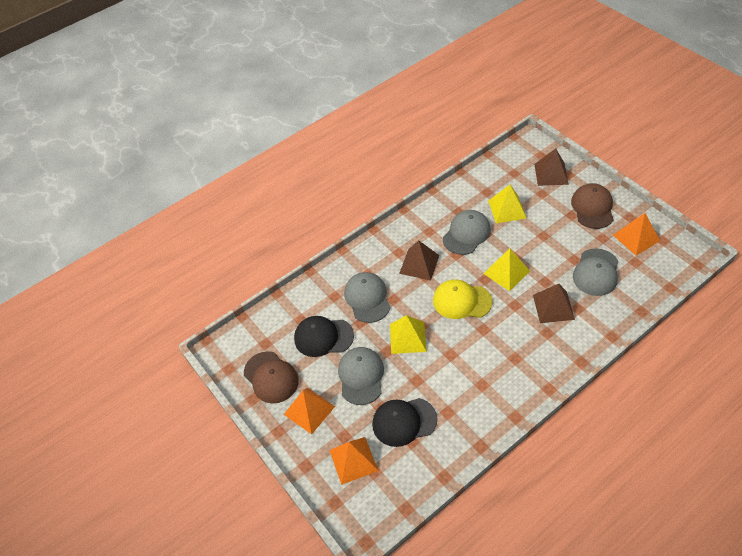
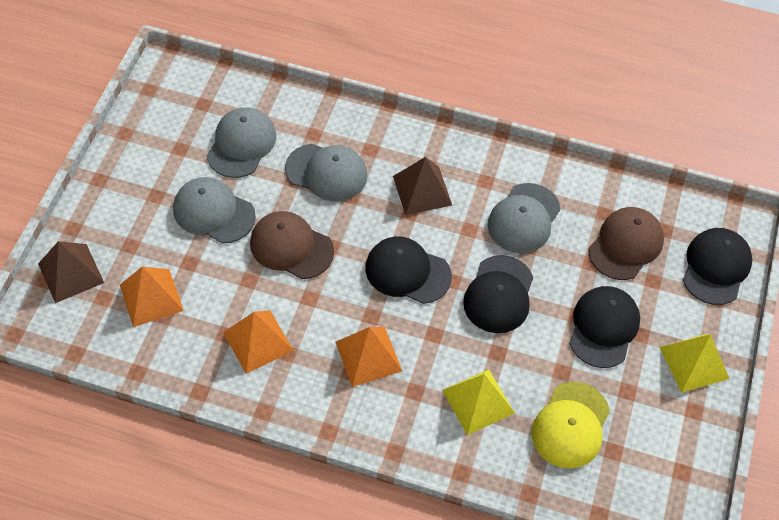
black cap: 2 -> 4
brown pyramid: 3 -> 2
yellow pyramid: 3 -> 2

